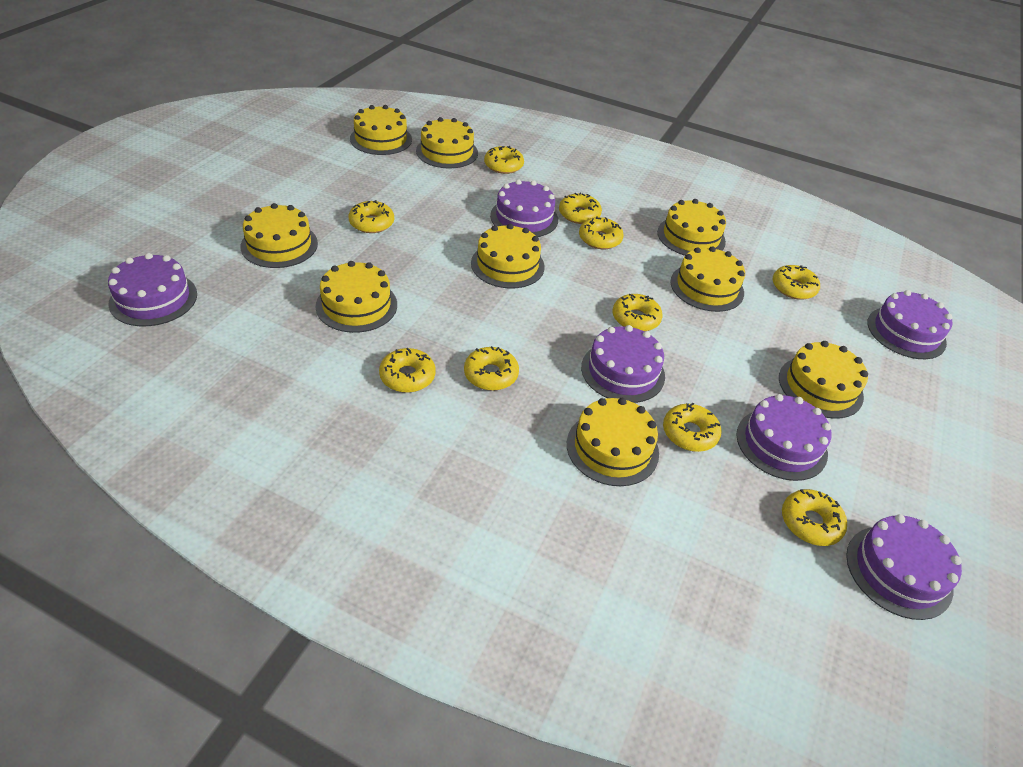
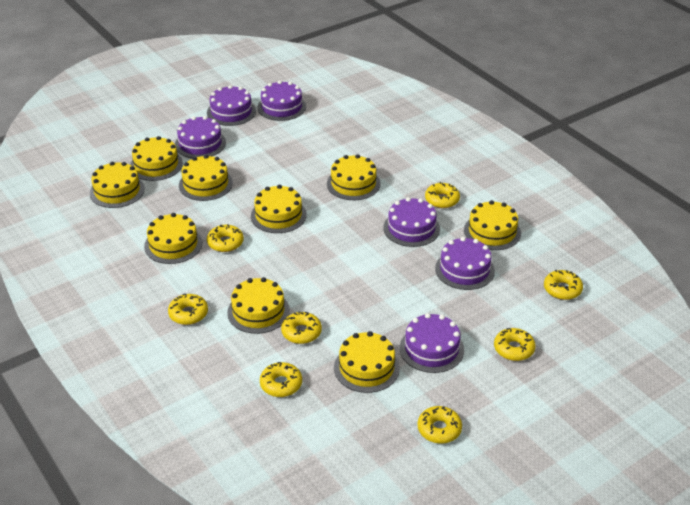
yellow donut: 10 -> 8

